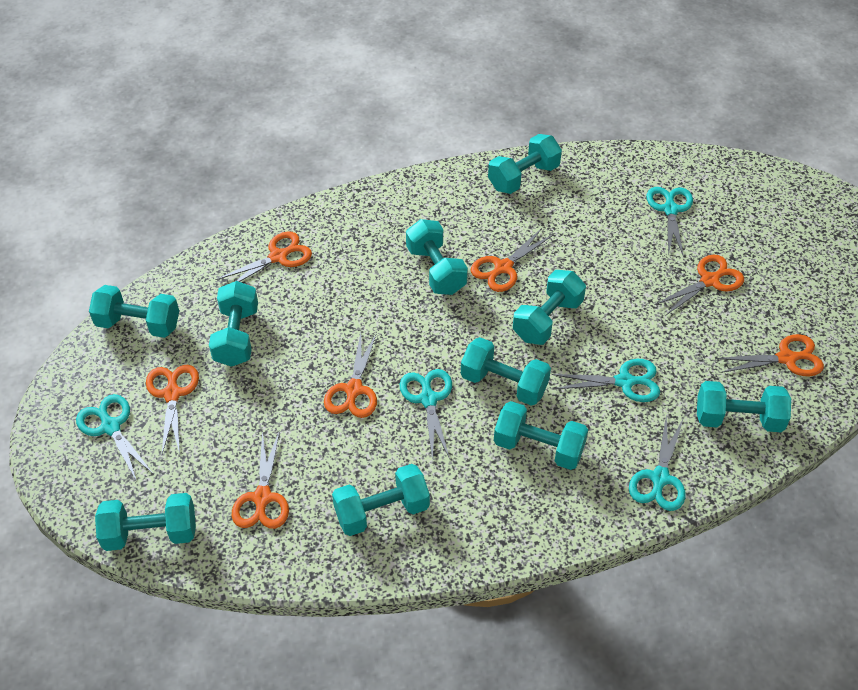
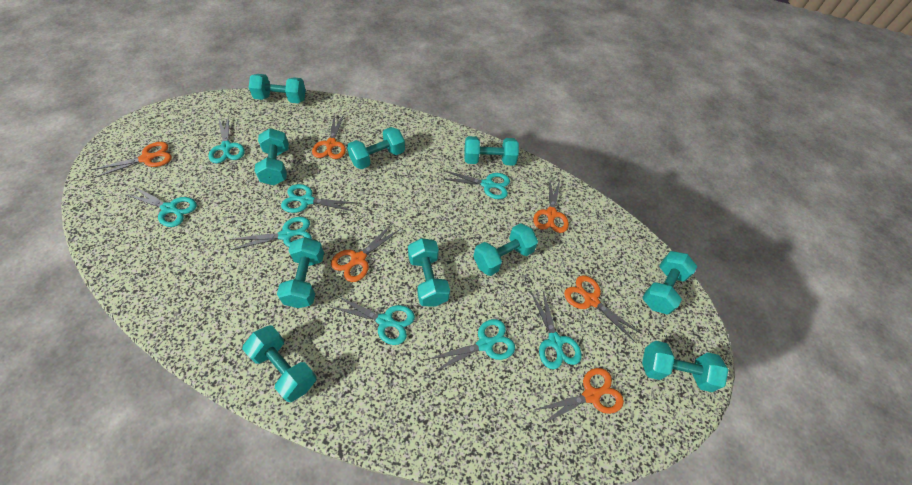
orange scissors: 7 -> 6
turquoise scissors: 5 -> 8

